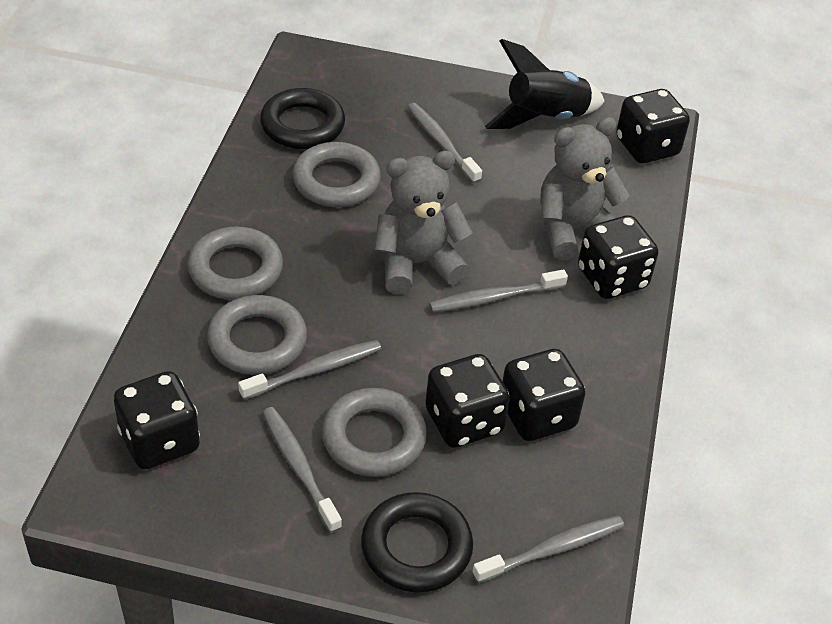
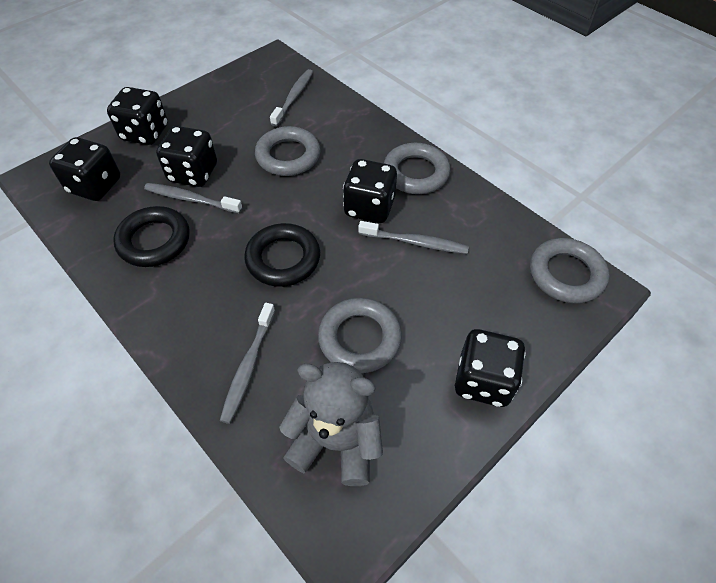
black rocket: 1 -> 0
grey teddy bear: 2 -> 1
grey toothbrush: 5 -> 4

